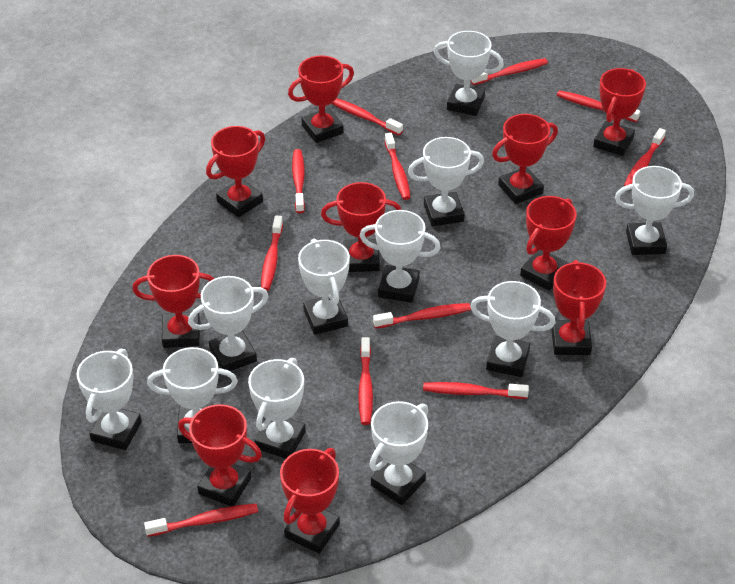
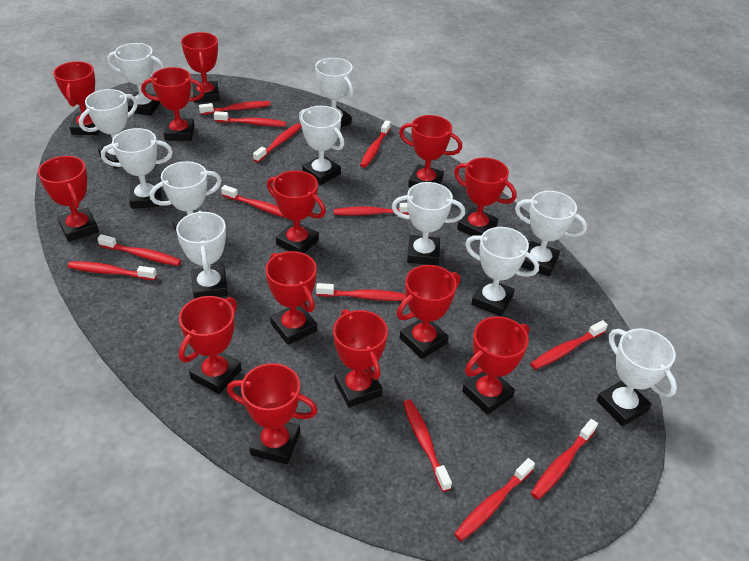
red toothbrush: 11 -> 13
red trophy: 10 -> 13

